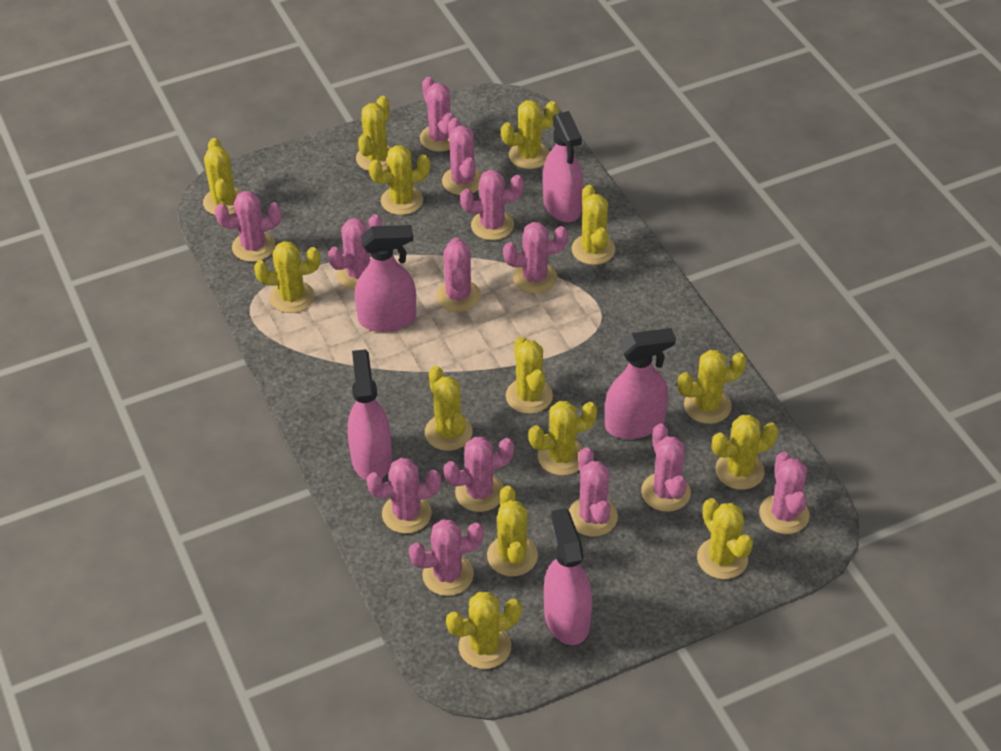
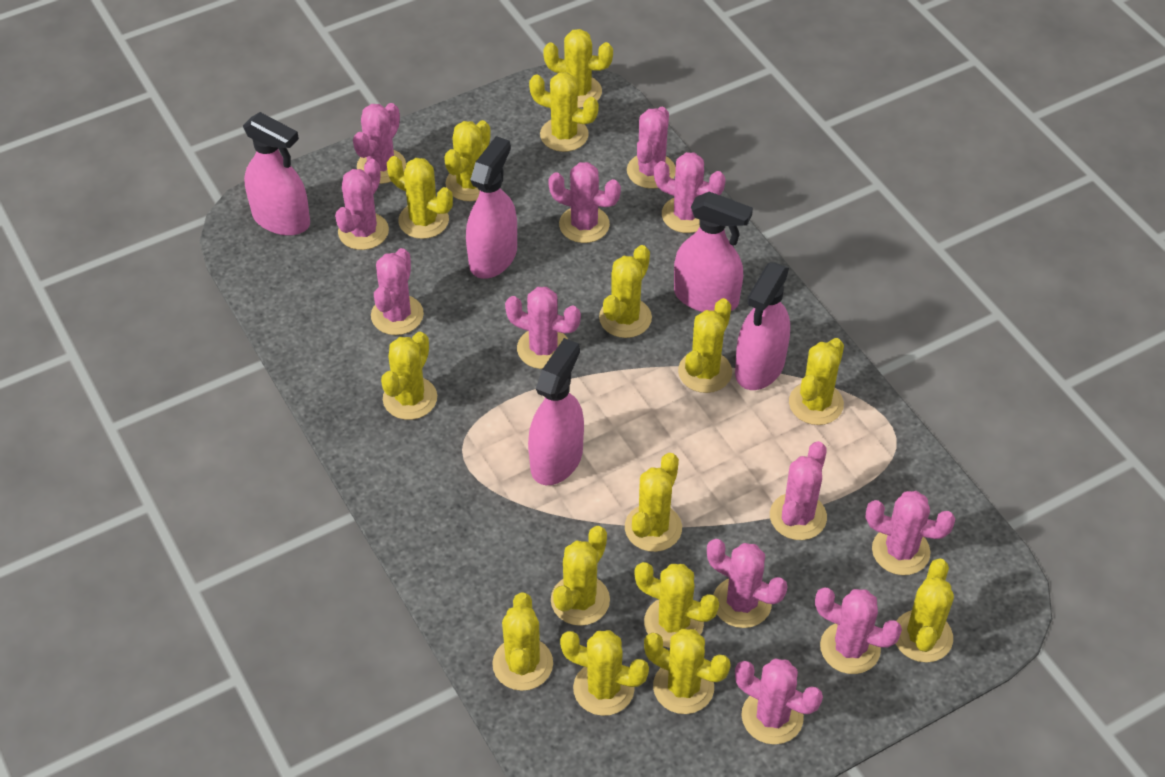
pink cactus: 13 -> 12
yellow cactus: 14 -> 15

